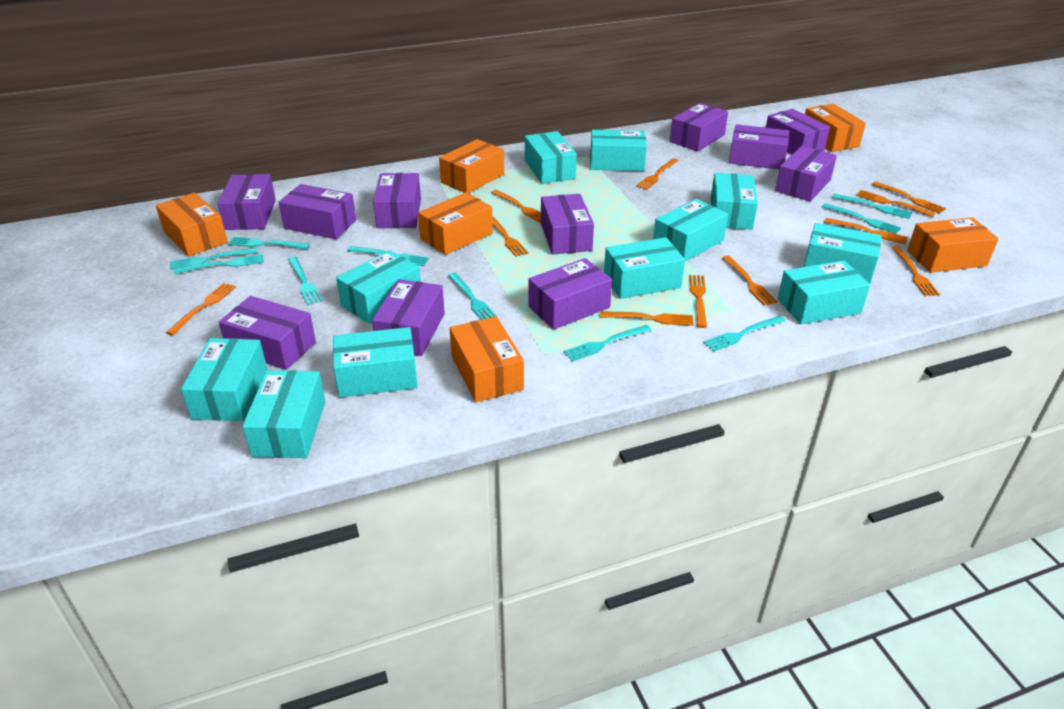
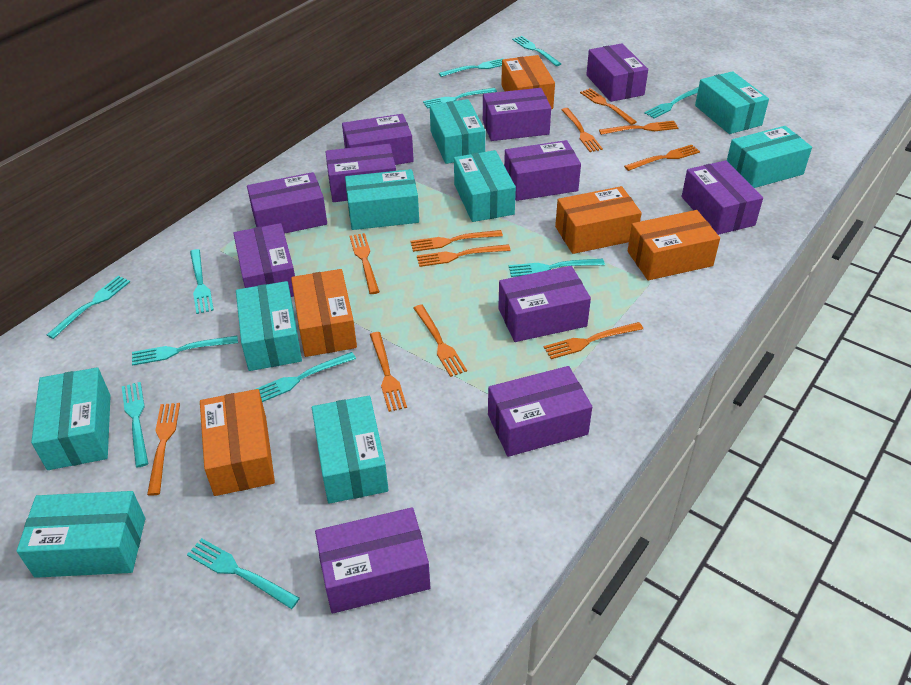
orange box: 6 -> 5
turquoise box: 11 -> 9
turquoise fork: 10 -> 11

